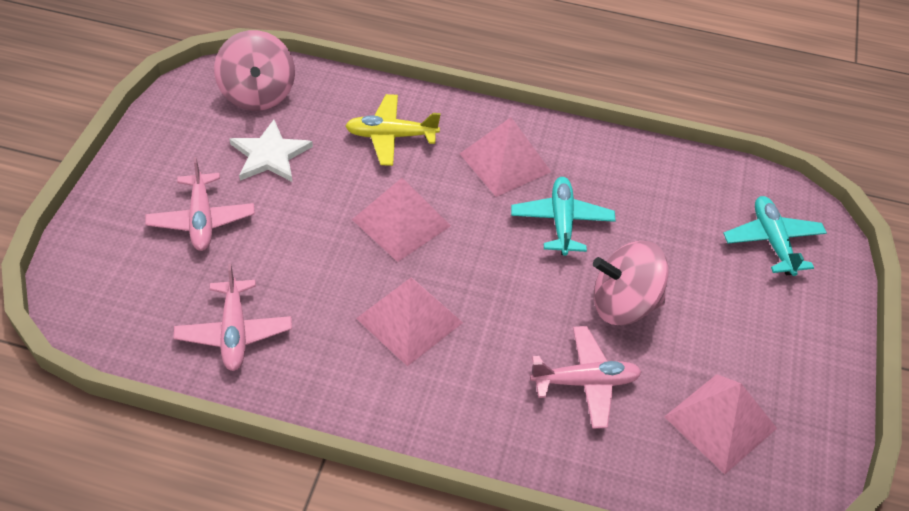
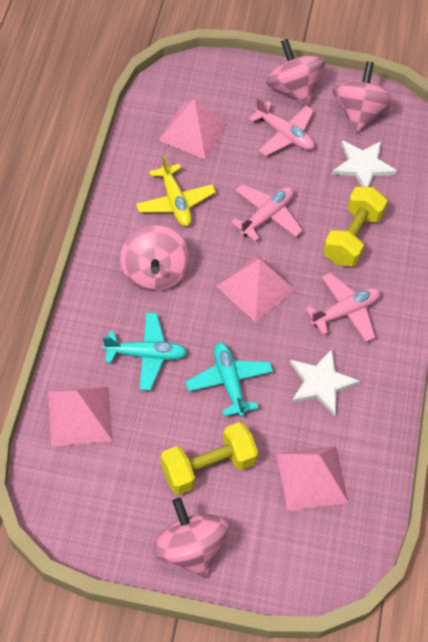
pink spinning top: 2 -> 4
white star: 1 -> 2
yellow dumbbell: 0 -> 2

